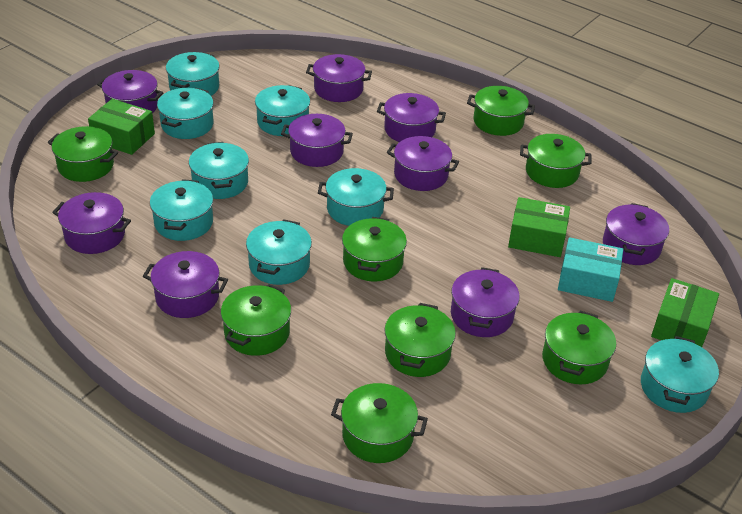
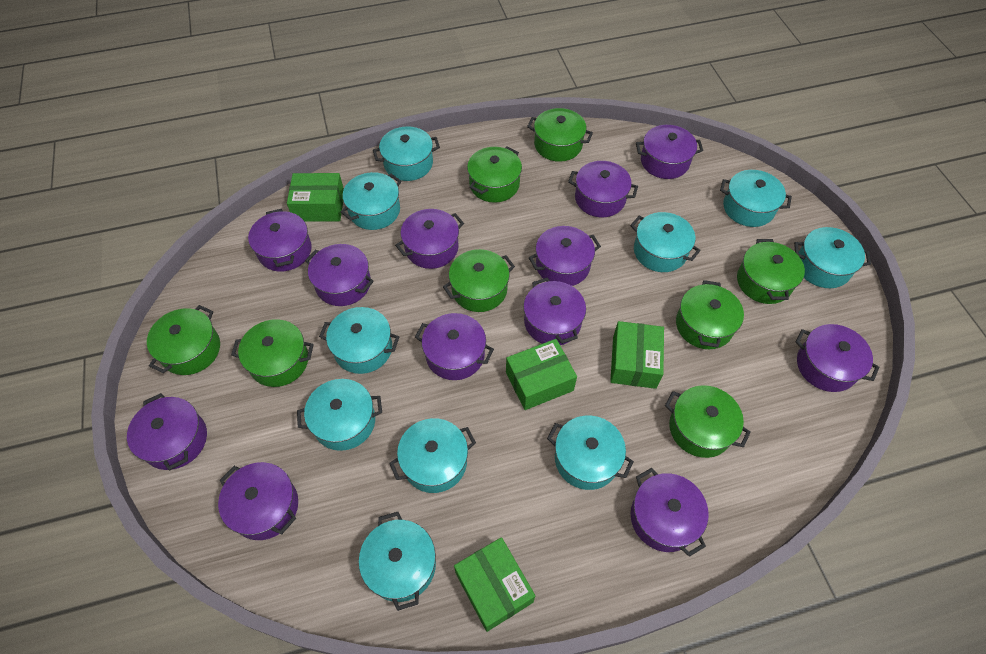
green box: 3 -> 4
purple pot: 9 -> 12
turquoise box: 1 -> 0
turquoise pot: 8 -> 10

